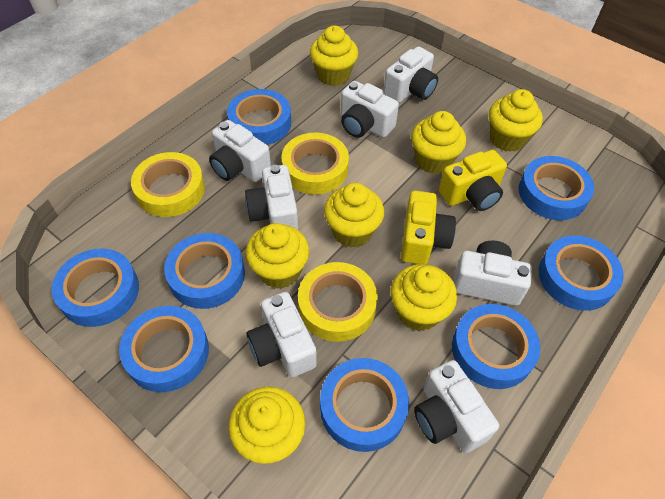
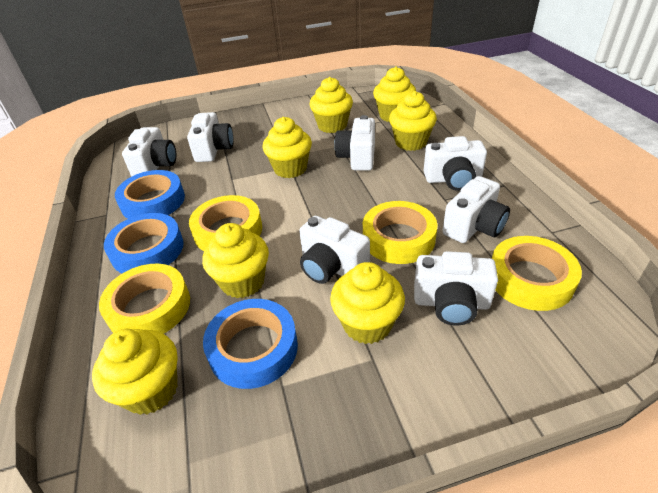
blue tape: 8 -> 3
yellow camera: 2 -> 0
yellow tape: 3 -> 4

